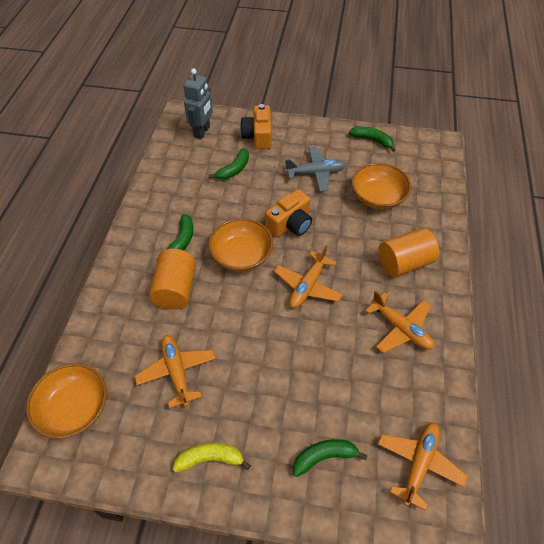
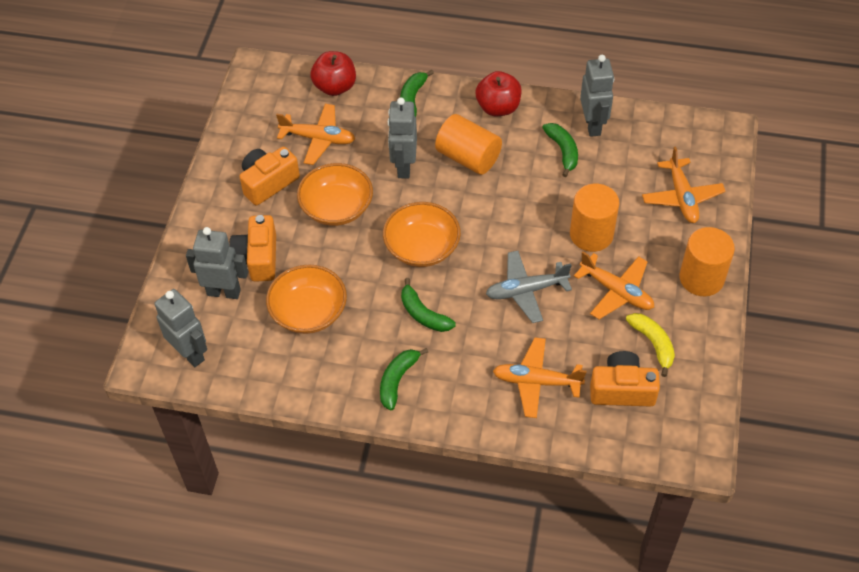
grey robot: 1 -> 4
orange camera: 2 -> 3
orange cylinder: 2 -> 3
red apple: 0 -> 2

